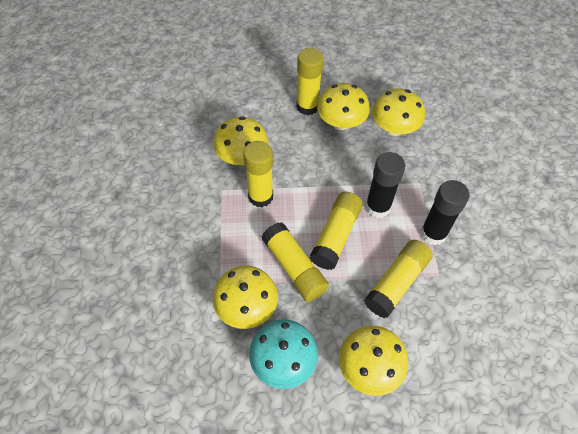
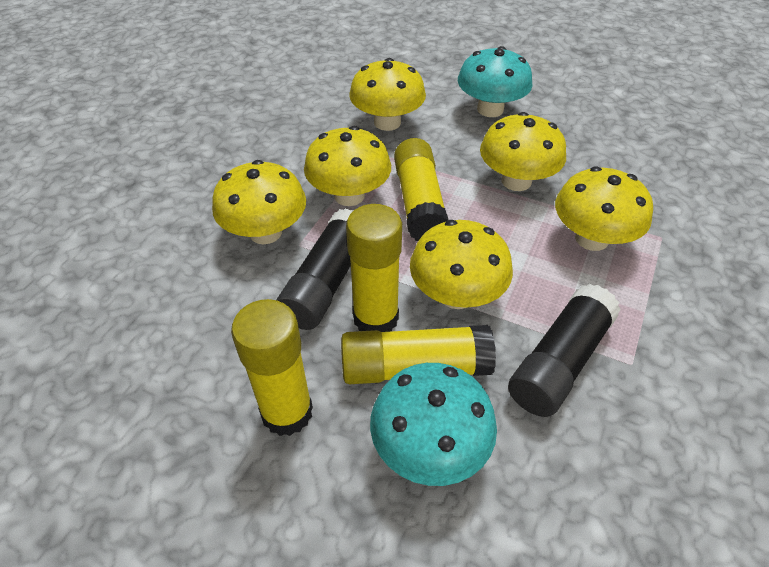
turquoise mushroom: 1 -> 2
yellow glue stick: 5 -> 4
yellow mushroom: 5 -> 6

